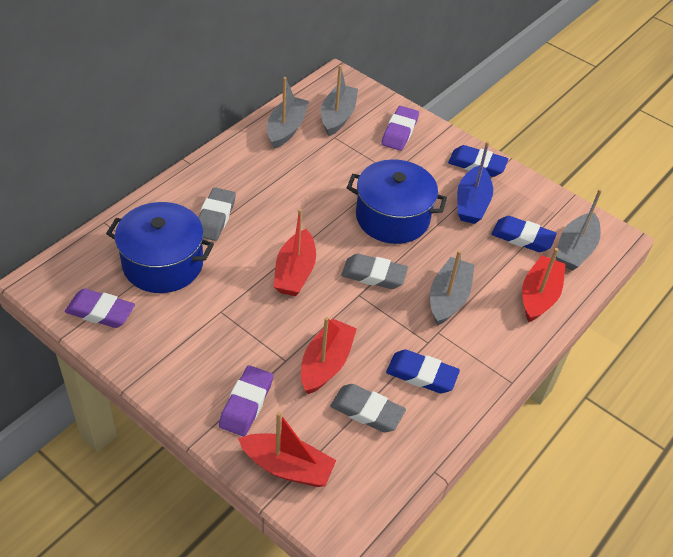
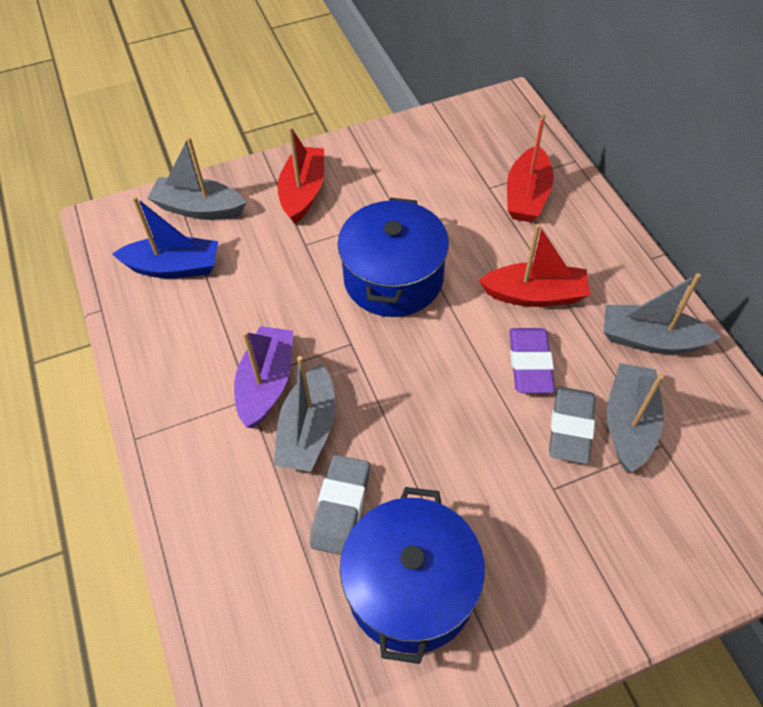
blue eraser: 3 -> 0
grey eraser: 3 -> 2
purple boat: 0 -> 1
purple eraser: 3 -> 1
red boat: 4 -> 3

